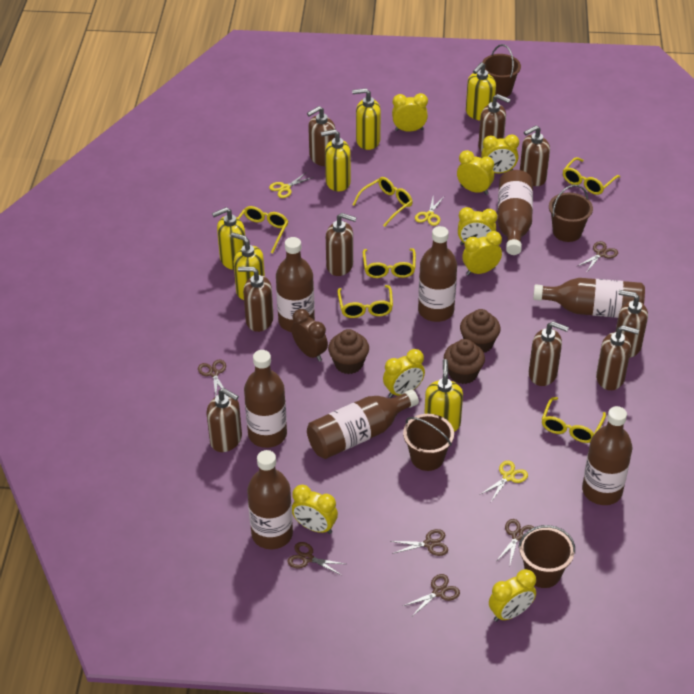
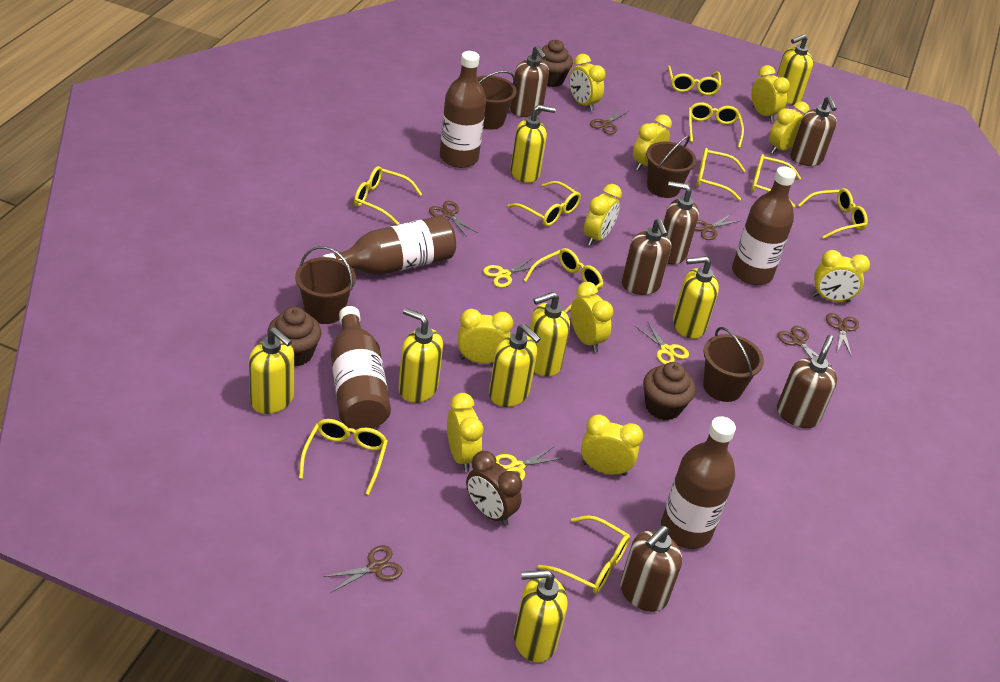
brown bottle: 8 -> 5
brown soap dispenser: 9 -> 6
yellow clock: 8 -> 10
yellow glasses: 6 -> 10
yellow soap dispenser: 6 -> 8

